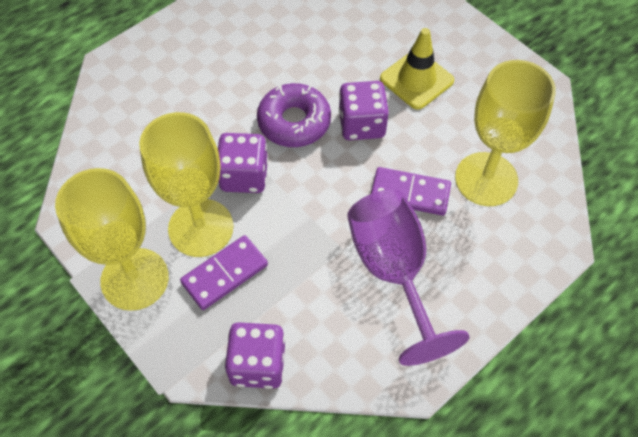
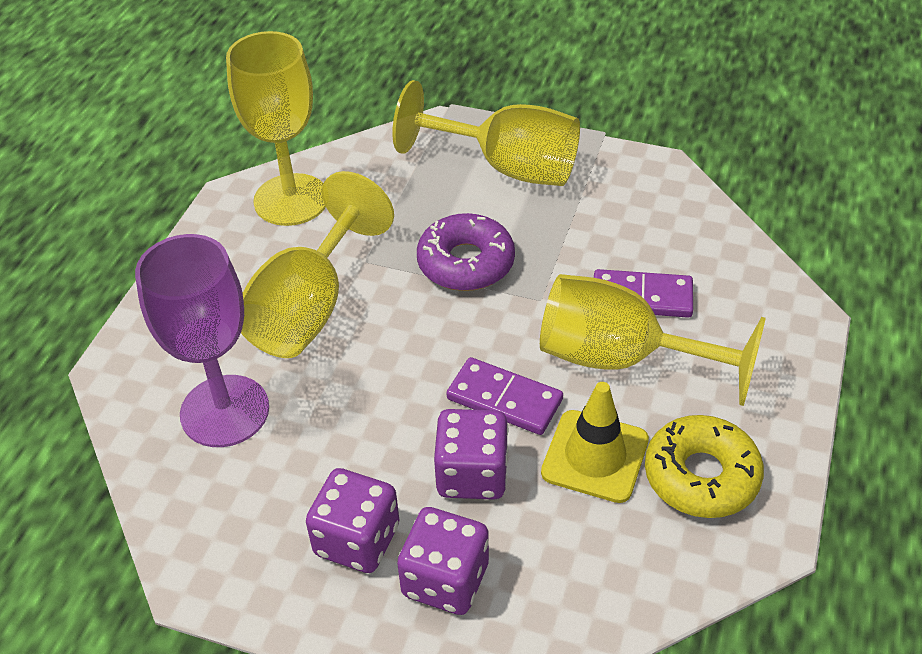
yellow donut: 0 -> 1
yellow goblet: 3 -> 4

